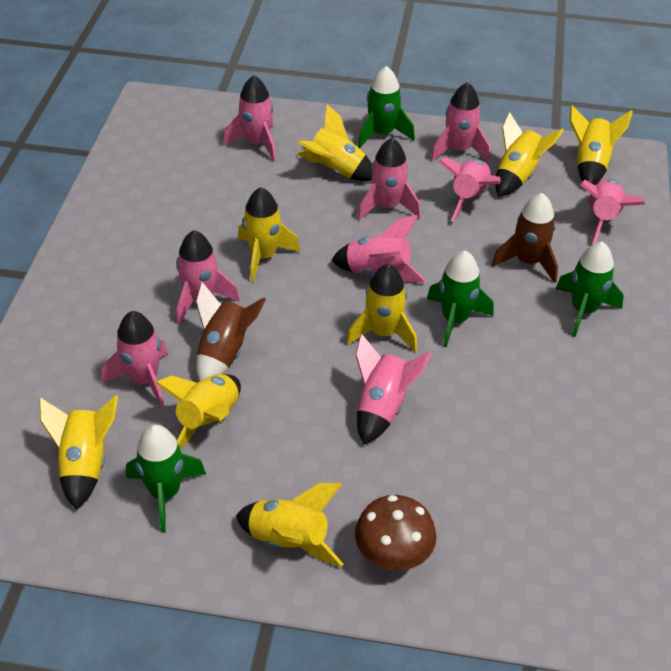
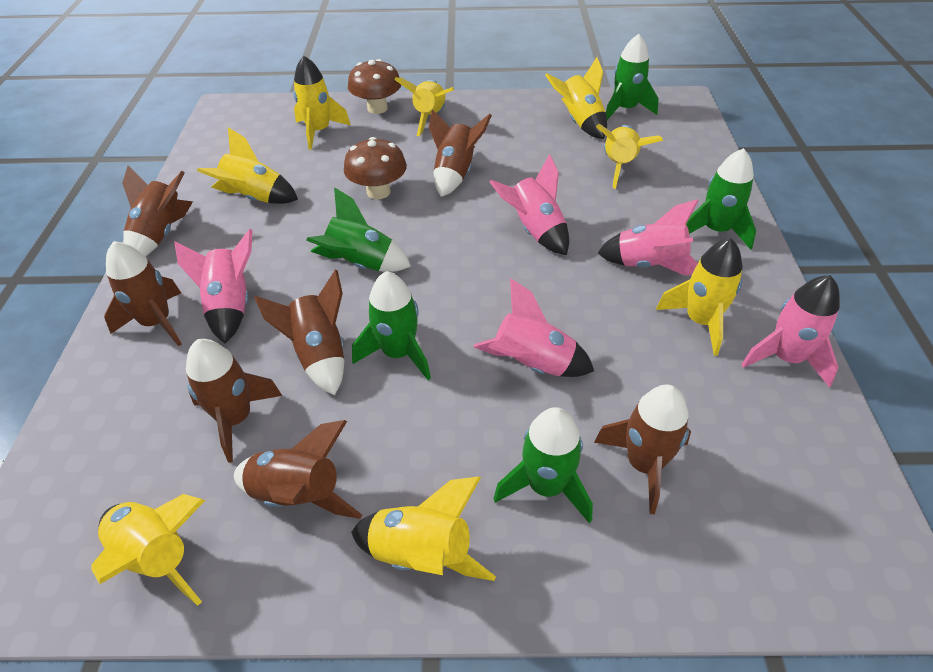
brown mushroom: 1 -> 2
brown rocket: 2 -> 7
green rocket: 4 -> 5
pink rocket: 9 -> 5

